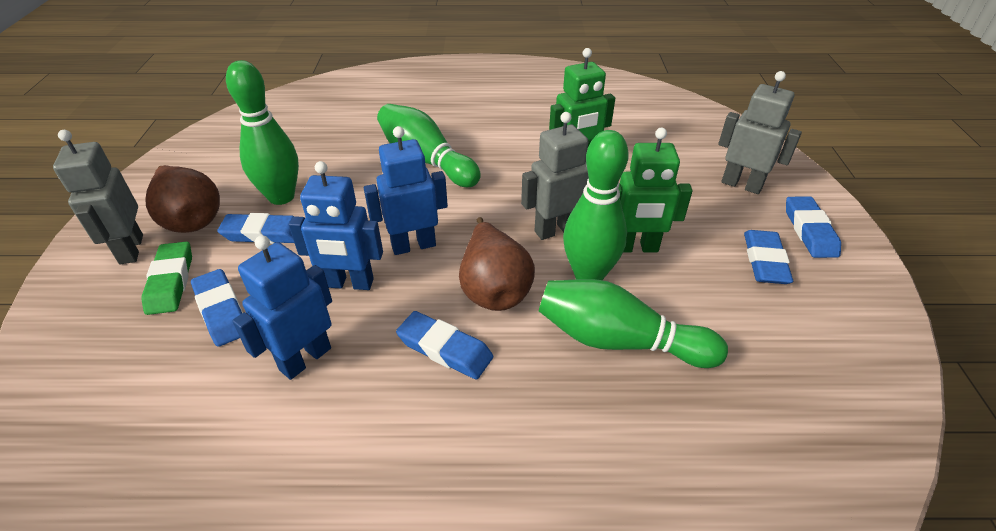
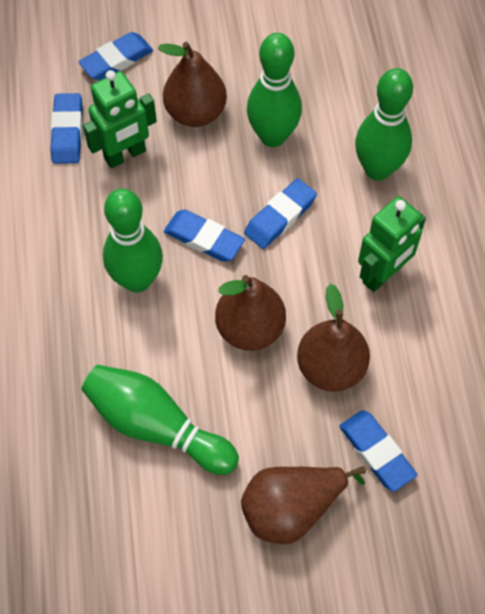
blue robot: 3 -> 0
brown pear: 2 -> 4
green eraser: 1 -> 0
grey robot: 3 -> 0

